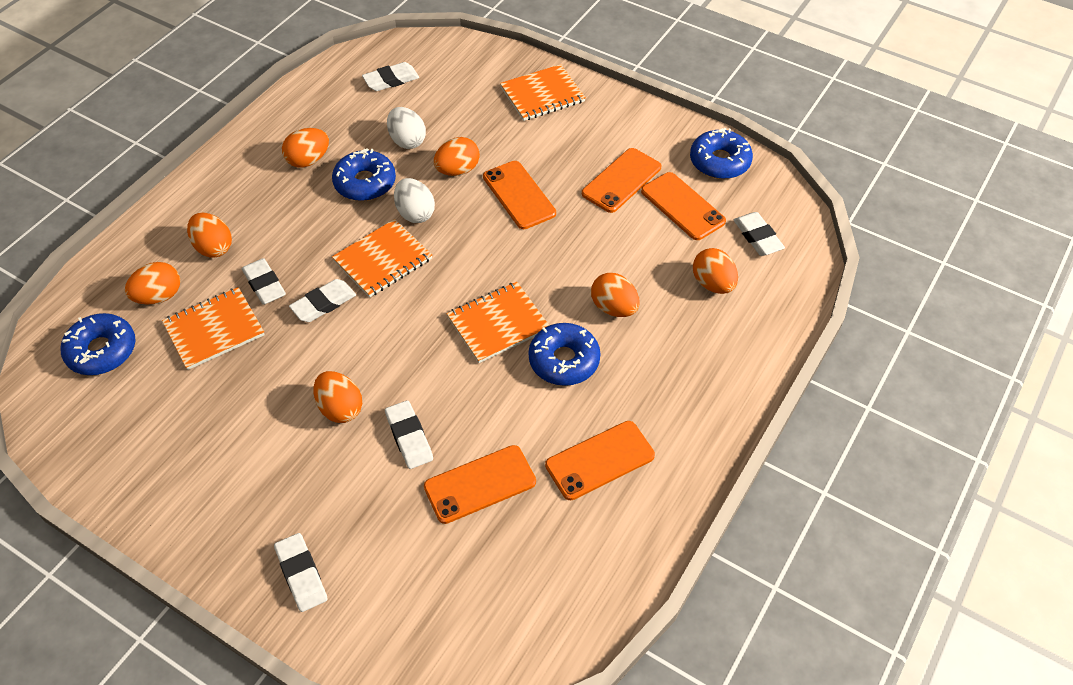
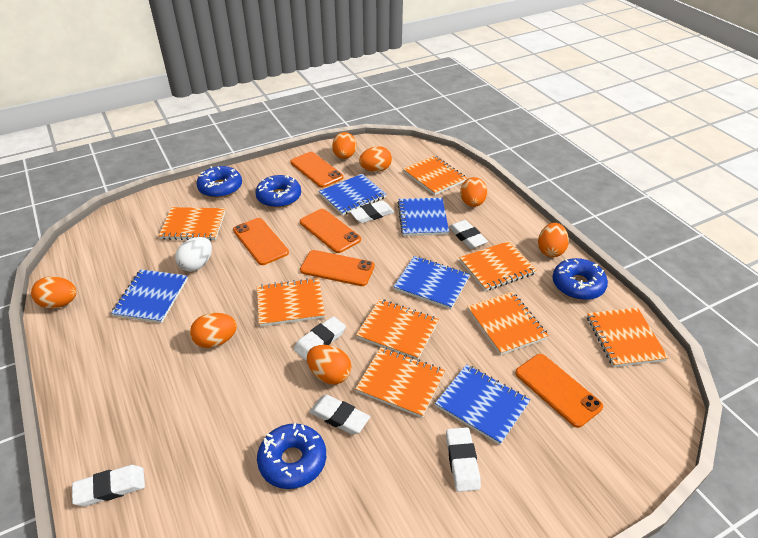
blue notebook: 0 -> 5
orange notebook: 4 -> 8
white egg: 2 -> 1

